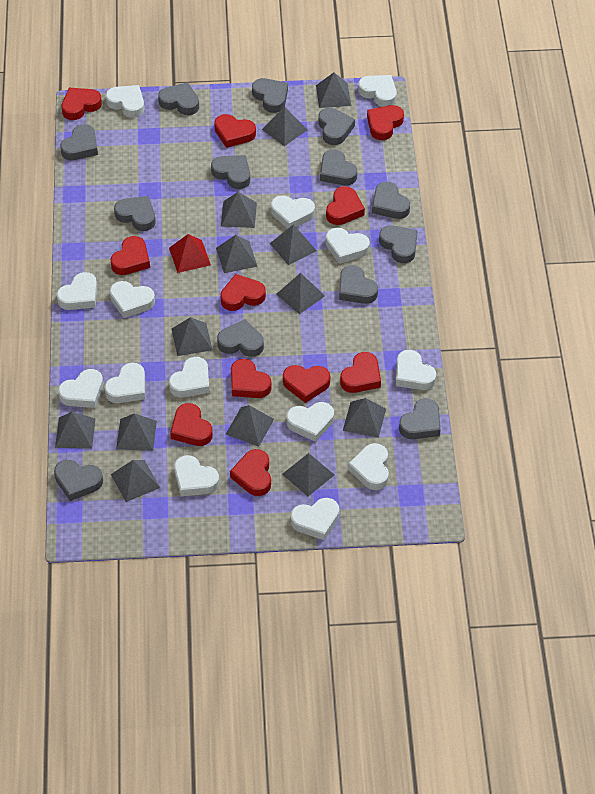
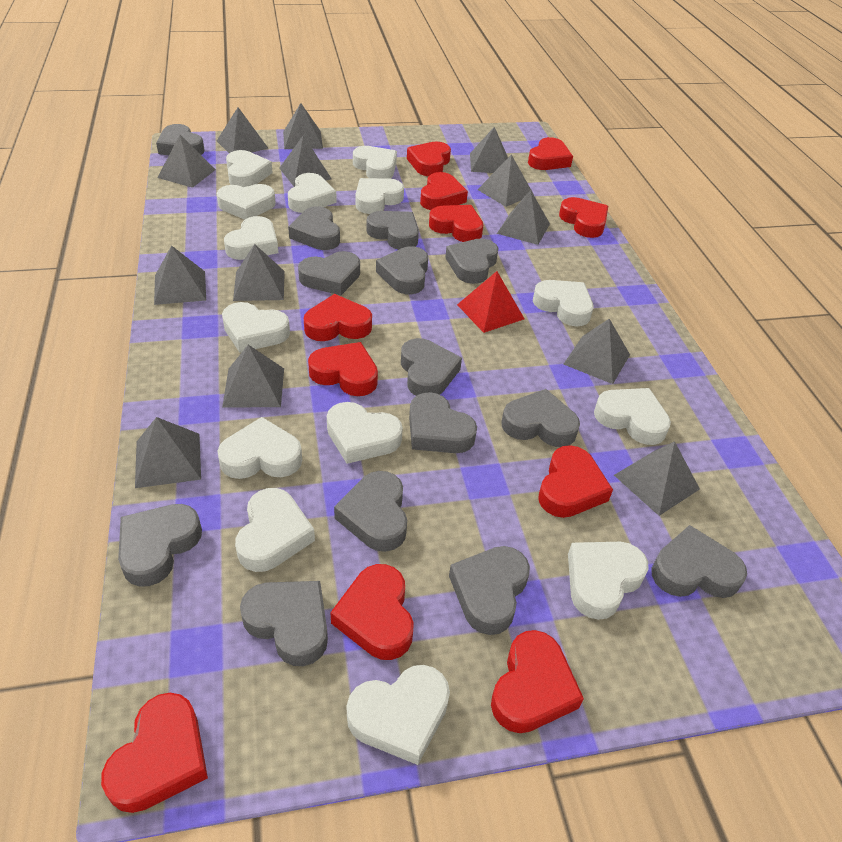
grey heart: 13 -> 14

